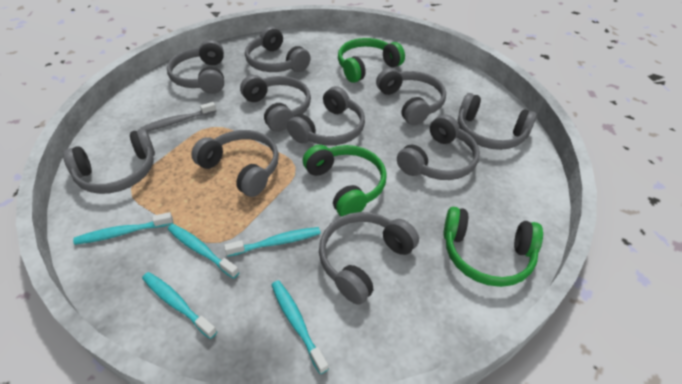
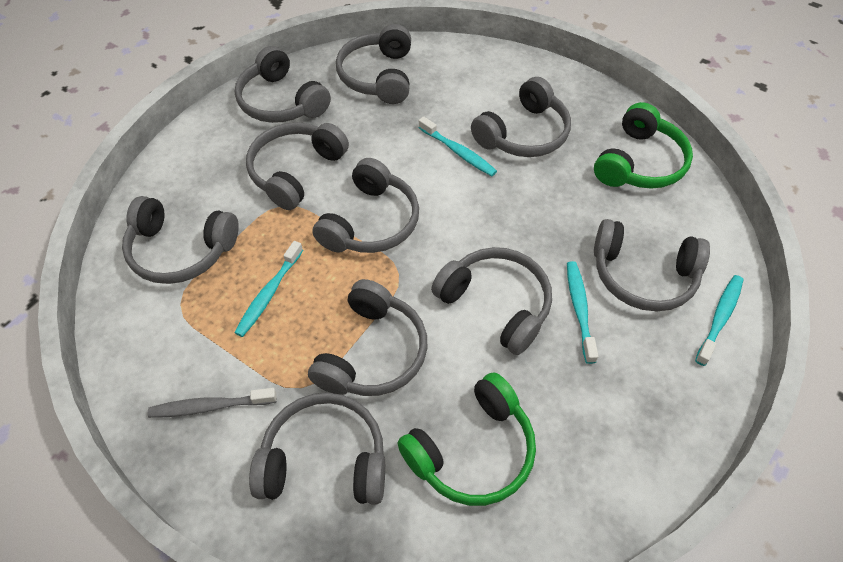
green headphones: 3 -> 2
turquoise toothbrush: 5 -> 4

